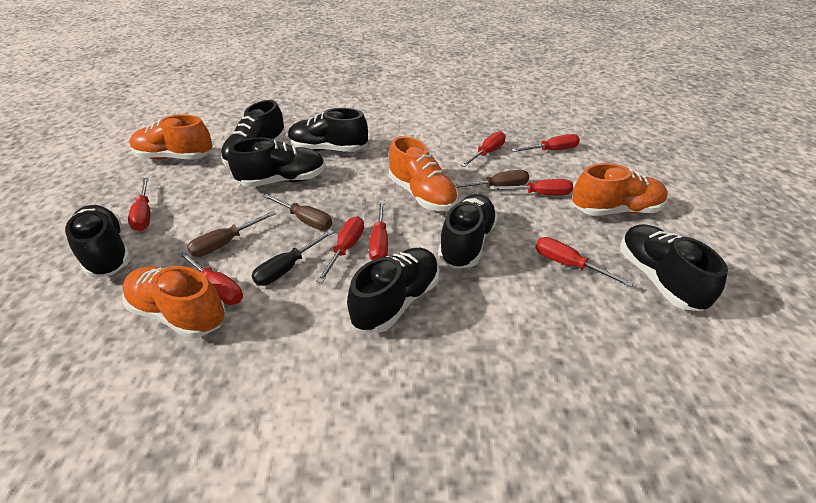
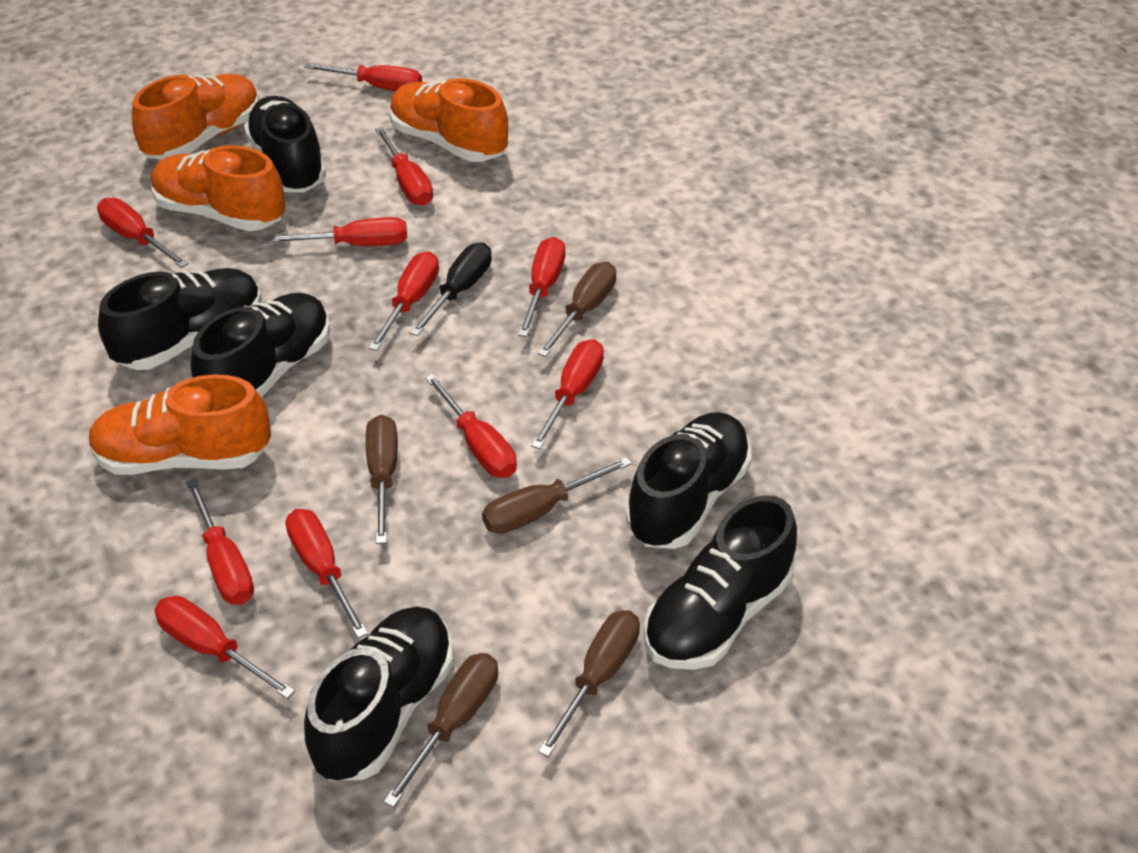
black shoe: 7 -> 6
brown screwdriver: 3 -> 5
red screwdriver: 8 -> 11

